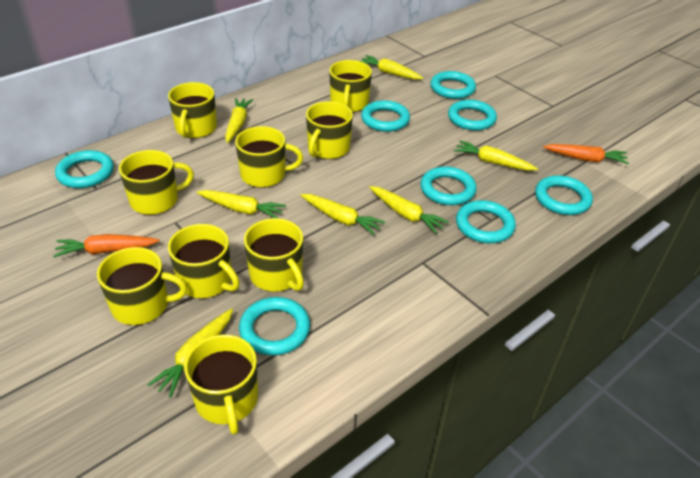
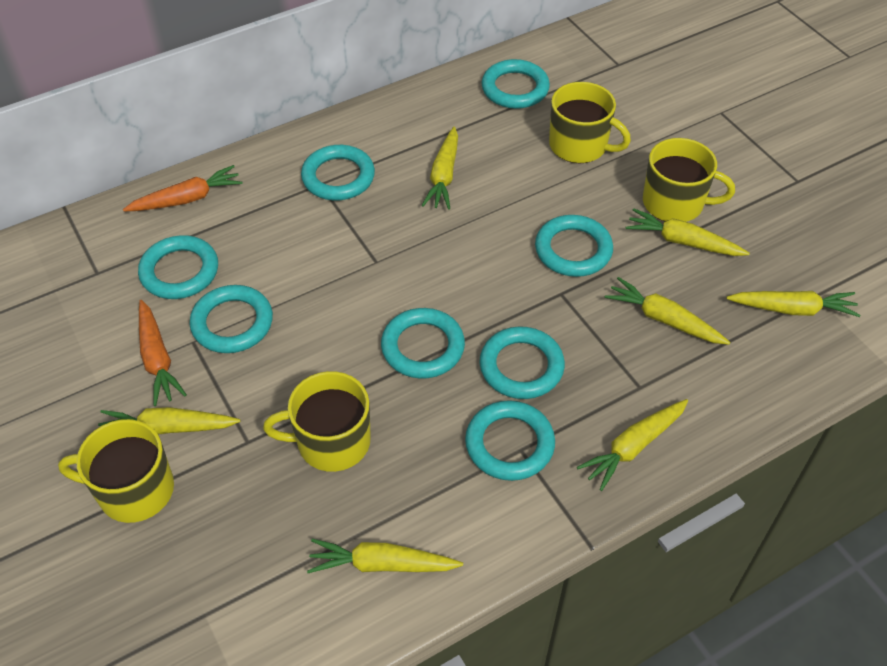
yellow mug: 9 -> 4

